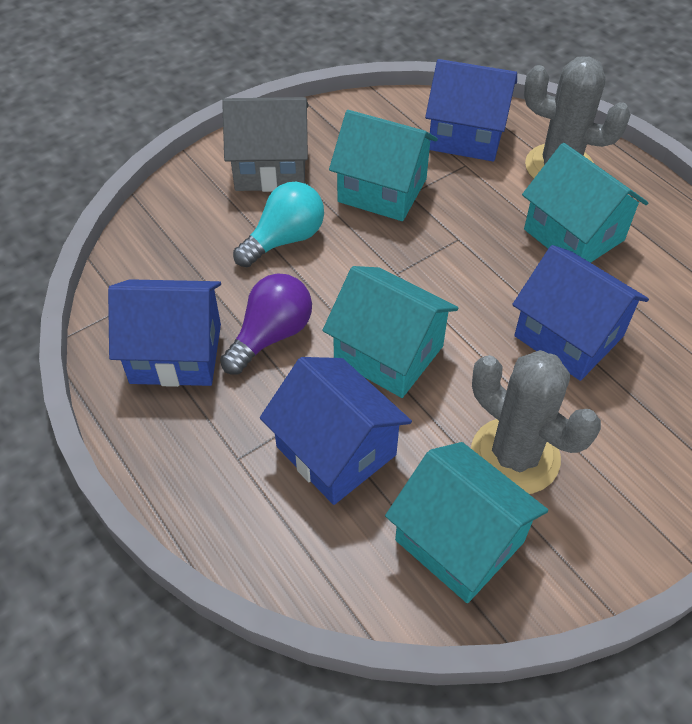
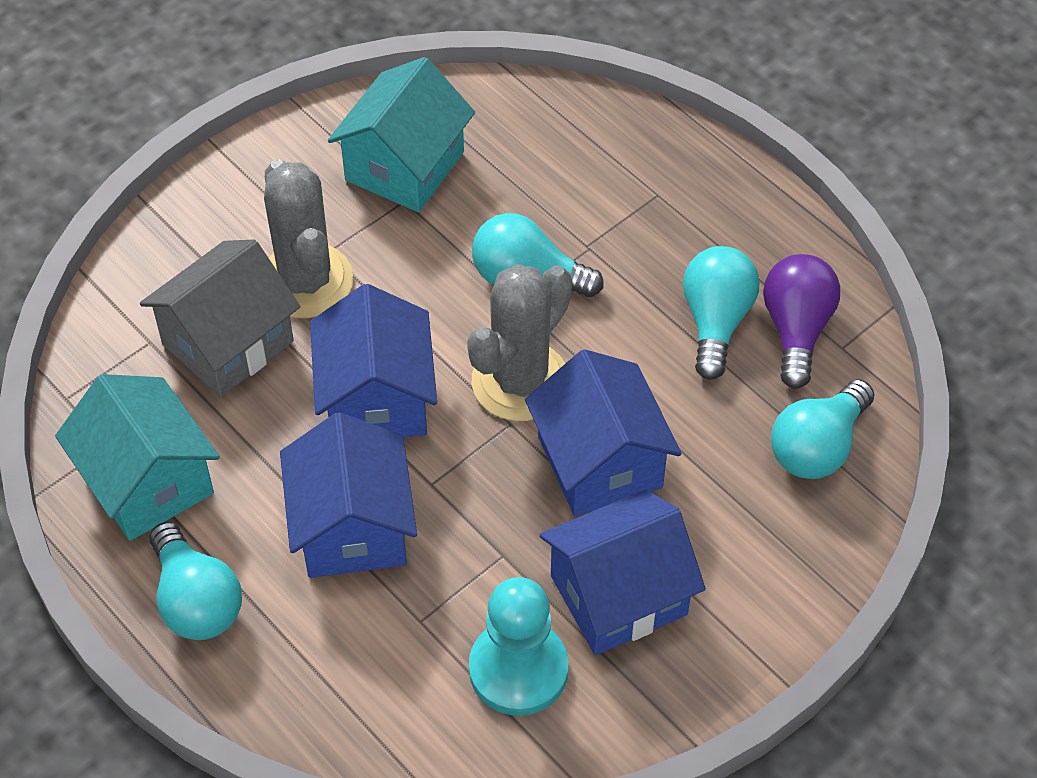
turquoise house: 4 -> 2
turquoise light bulb: 1 -> 4
turquoise pawn: 0 -> 1

